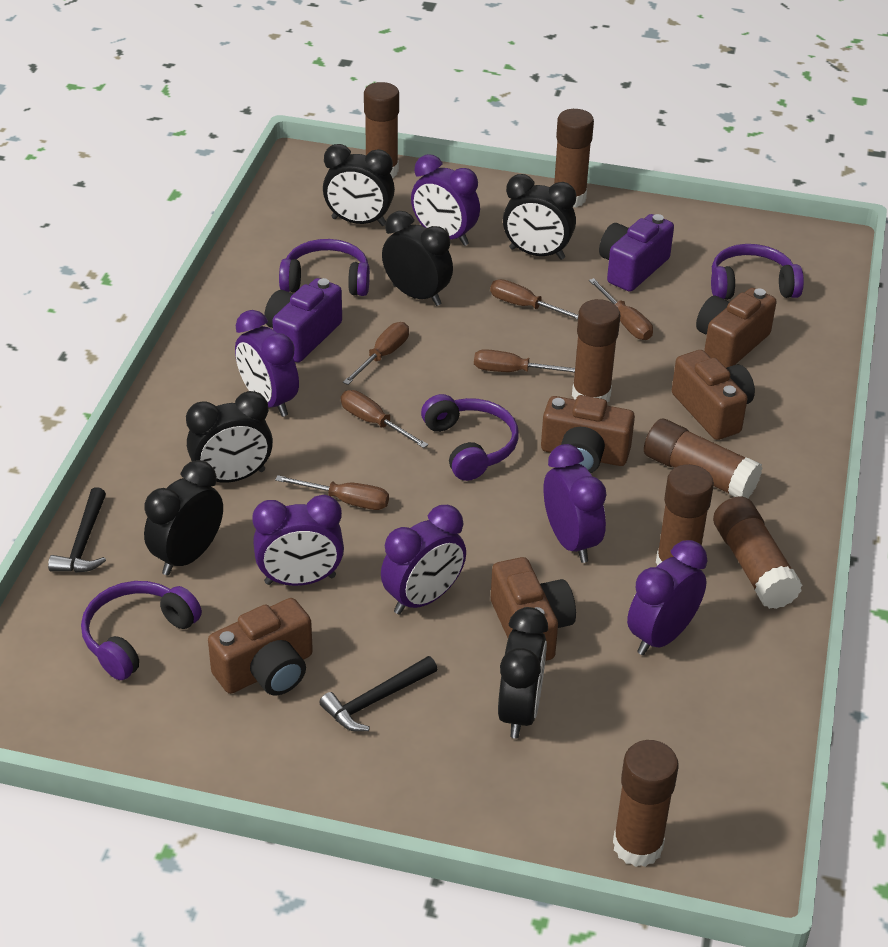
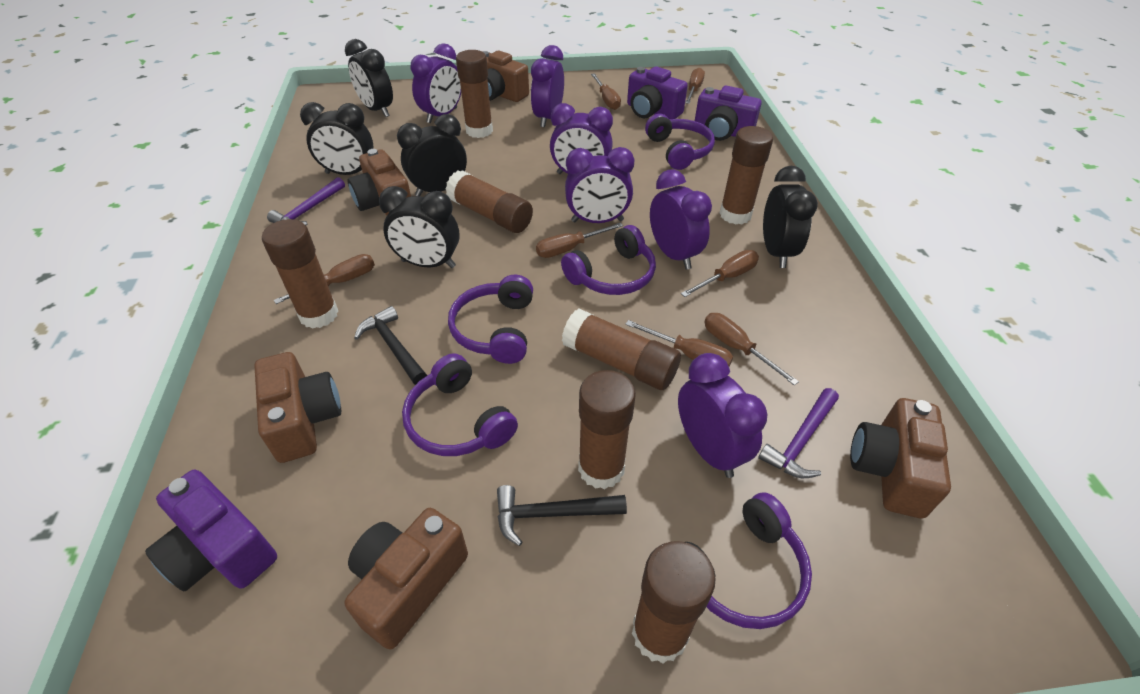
black clock: 6 -> 5
brown screwdriver: 6 -> 7
purple camera: 2 -> 3
purple hammer: 0 -> 2
purple headphones: 4 -> 5

